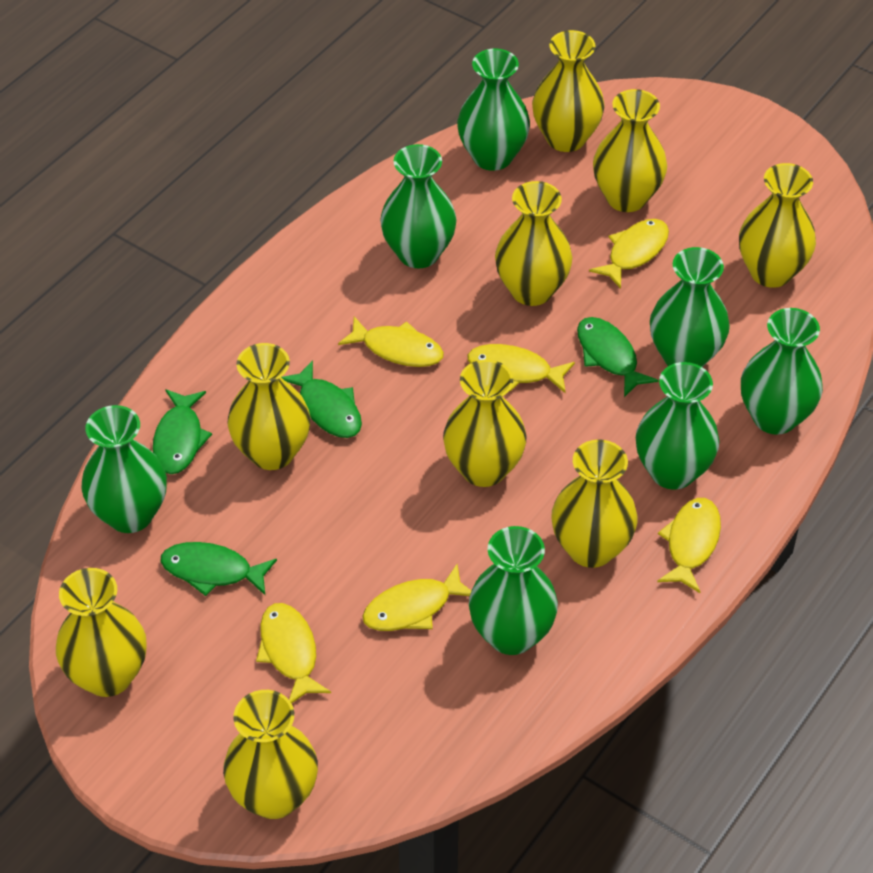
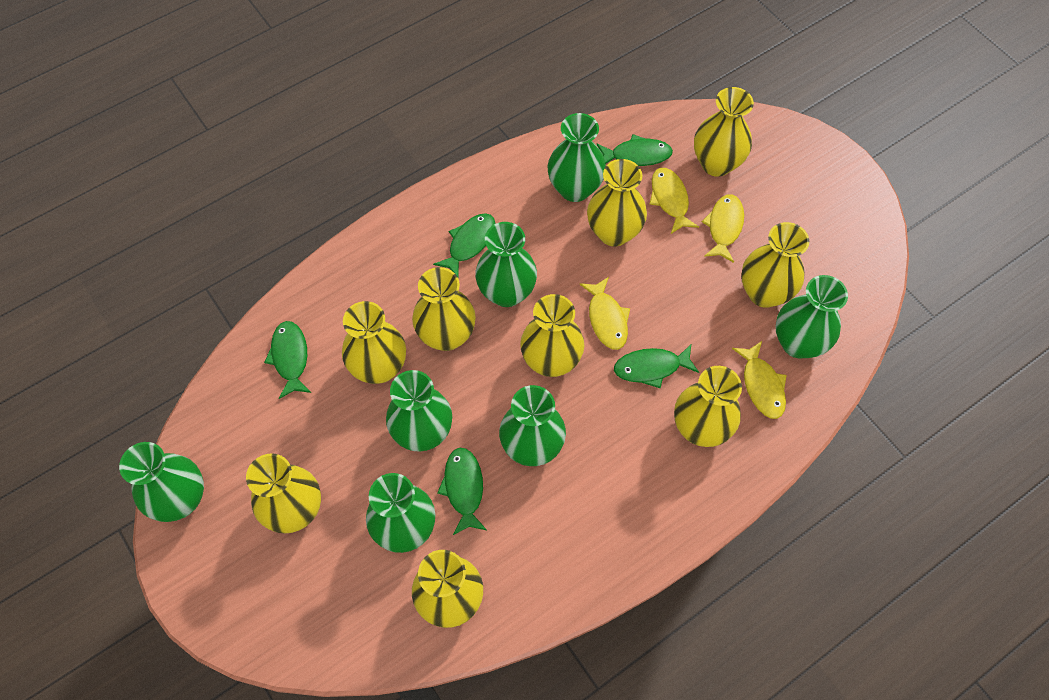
green fish: 4 -> 5
yellow fish: 6 -> 4

